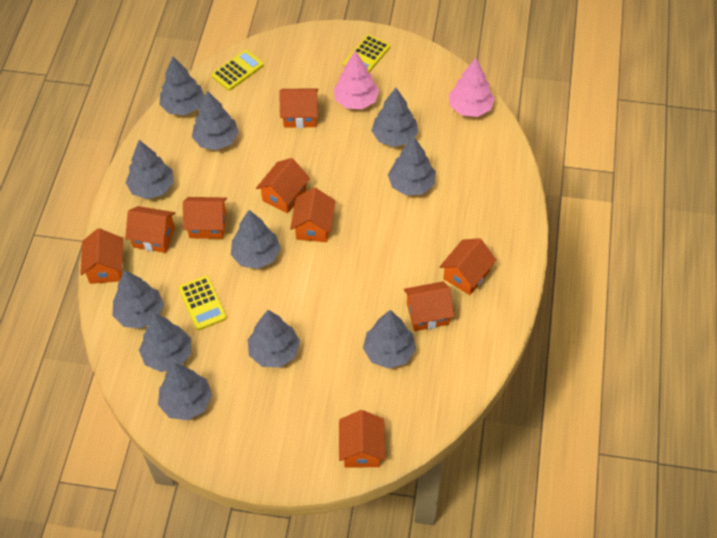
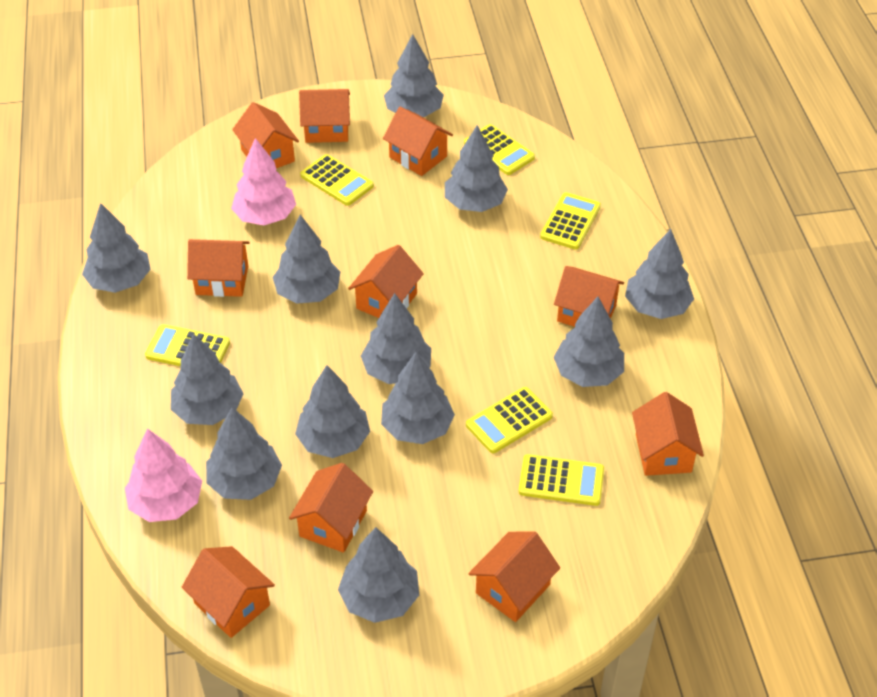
grey tree: 11 -> 12
orange house: 9 -> 10
yellow calculator: 3 -> 6

